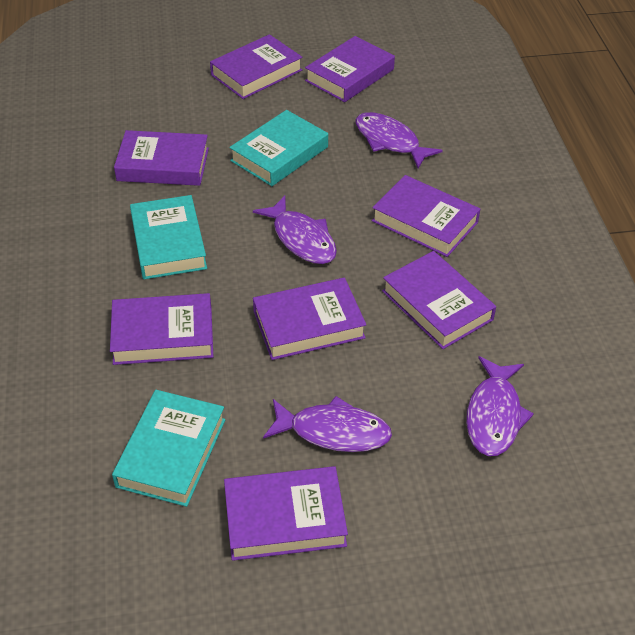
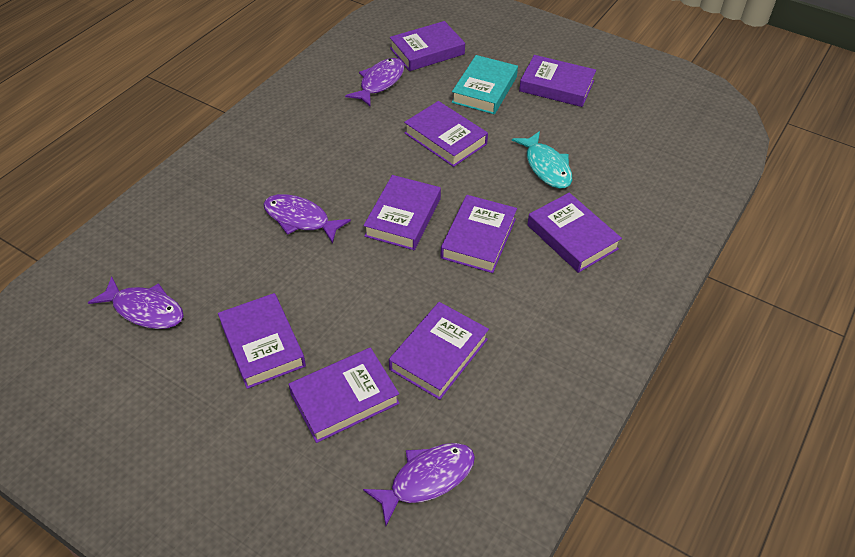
purple book: 8 -> 9
turquoise book: 3 -> 1
turquoise fish: 0 -> 1

